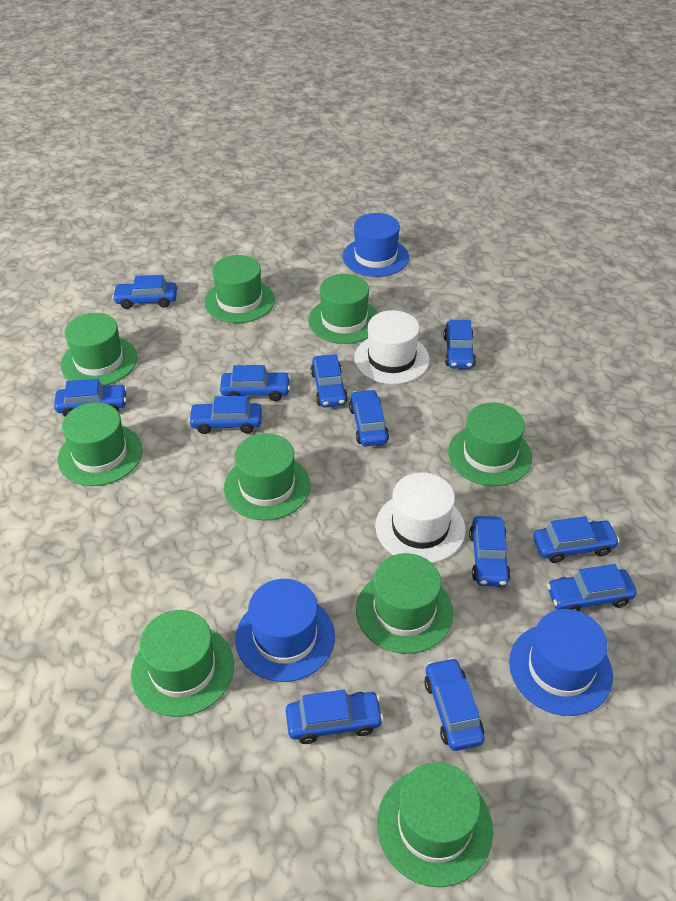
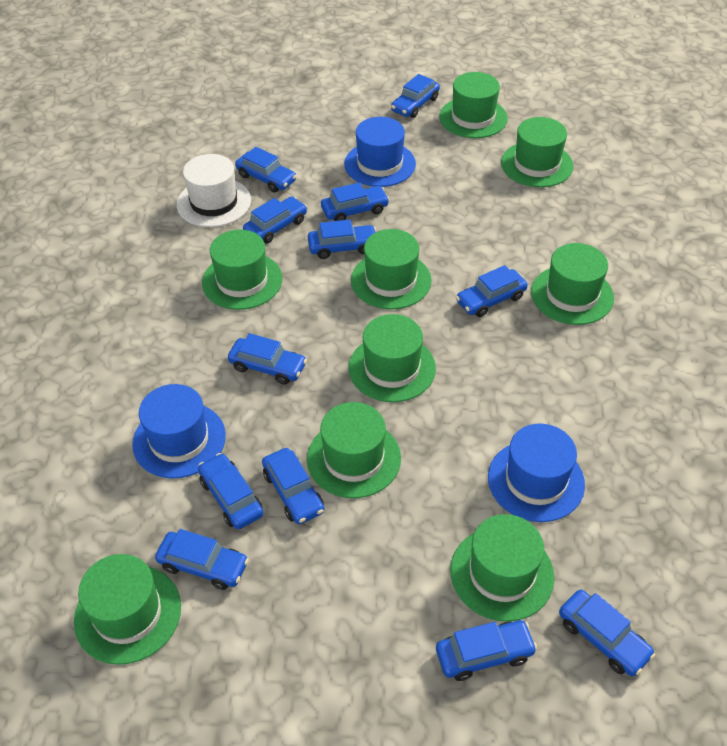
white hat: 2 -> 1

